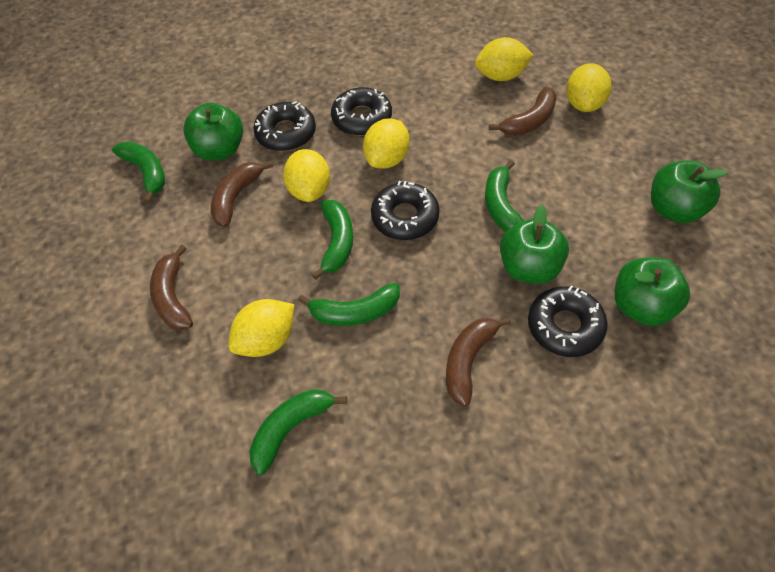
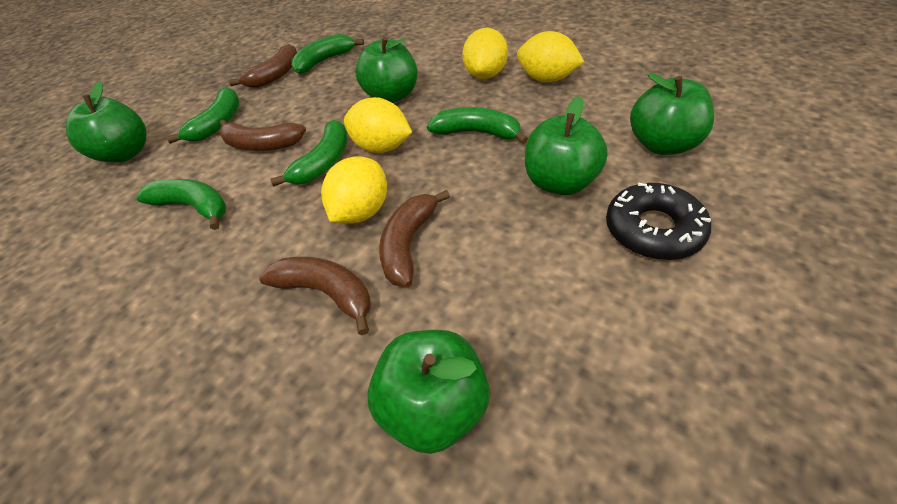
black donut: 4 -> 1
green apple: 4 -> 5
yellow lemon: 5 -> 4

